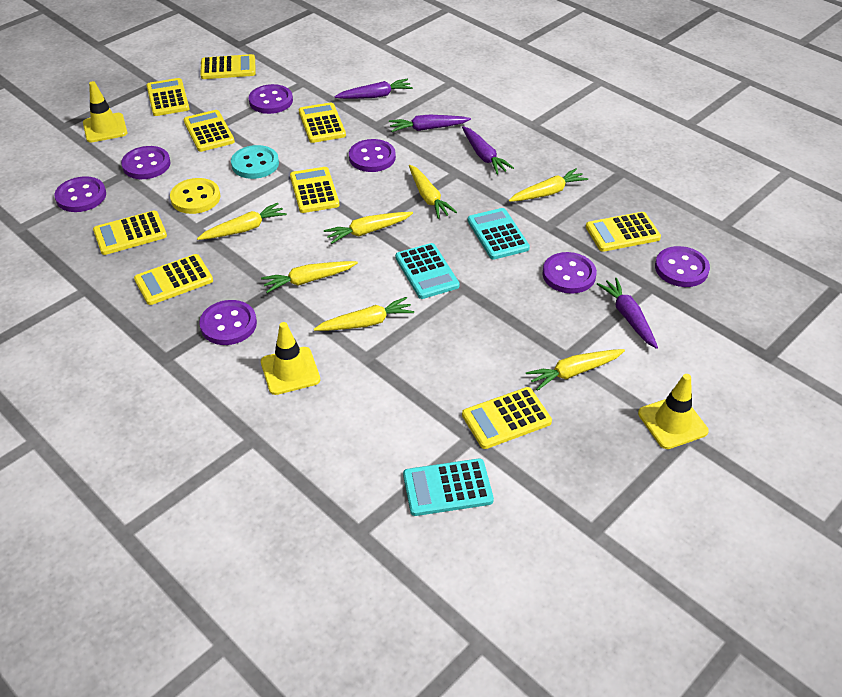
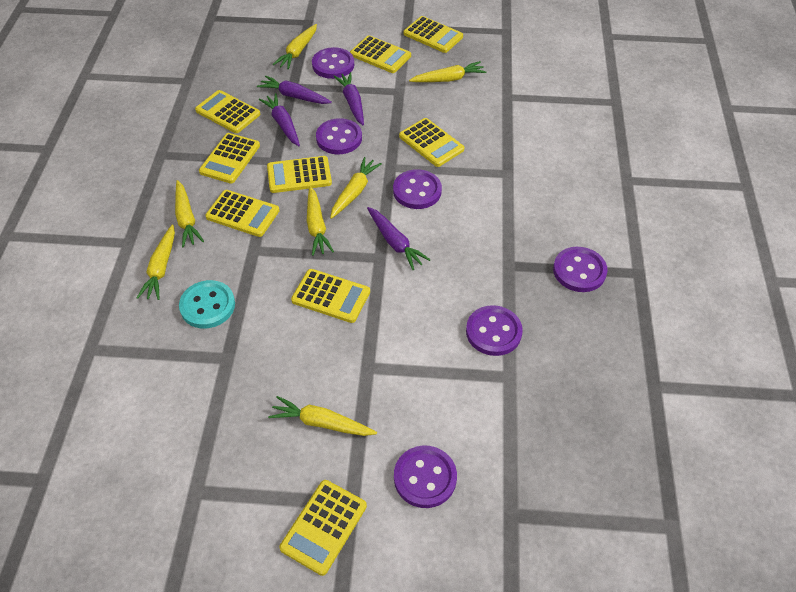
purple button: 7 -> 6
turquoise calculator: 3 -> 0
yellow button: 1 -> 0
yellow traffic cone: 3 -> 0

